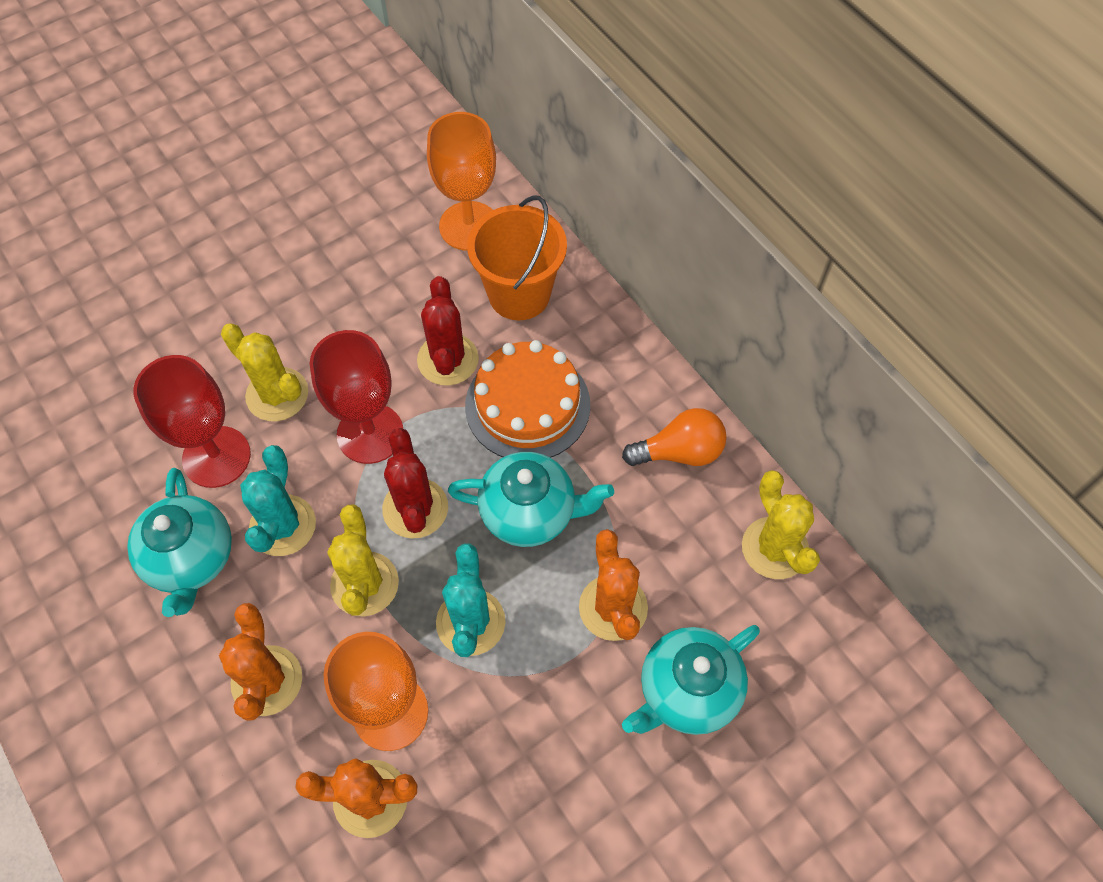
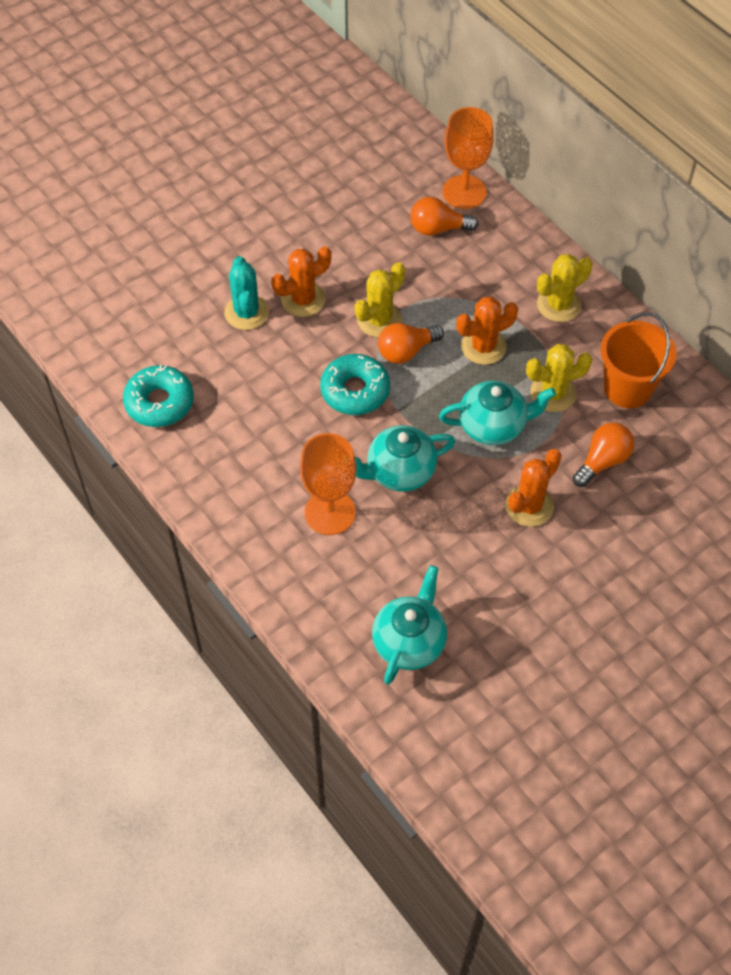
orange cake: 1 -> 0
orange light bulb: 1 -> 3
red cactus: 2 -> 0
red goblet: 2 -> 0
turquoise cactus: 2 -> 1
turquoise donut: 0 -> 2

